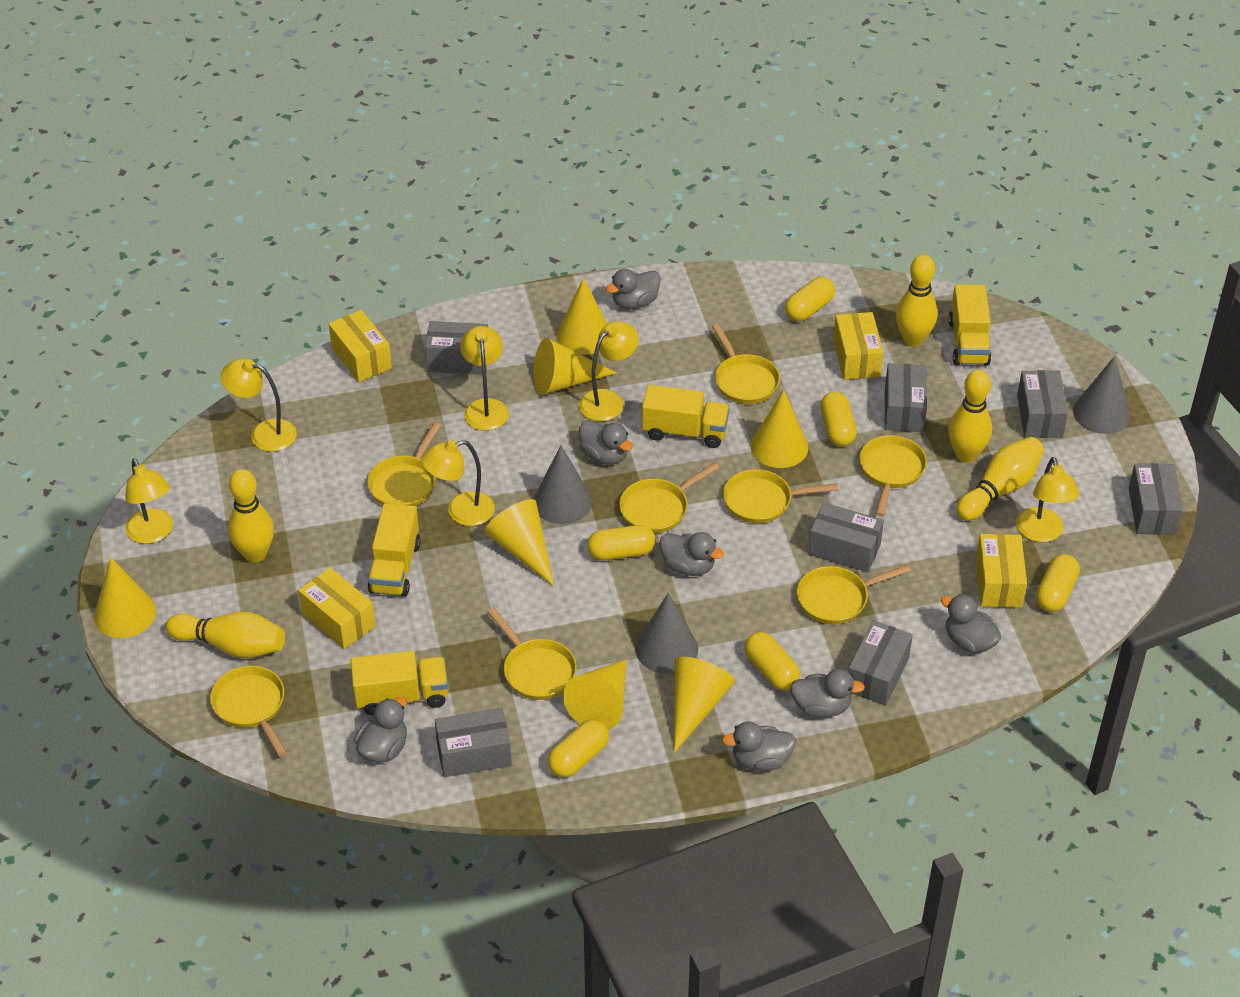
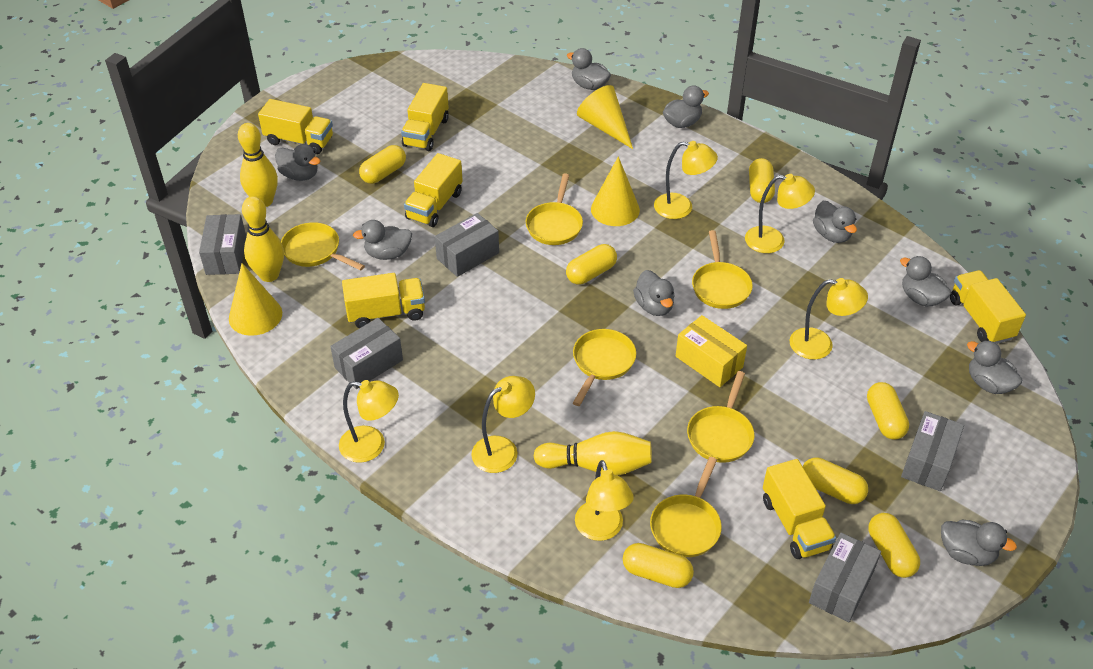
grey box: 7 -> 5
grey cone: 3 -> 0
grey duck: 7 -> 9
yellow bowling pin: 5 -> 3
yellow box: 4 -> 1
yellow capsule: 6 -> 7
yellow cone: 7 -> 3
yellow pan: 8 -> 6
yellow truck: 4 -> 6

